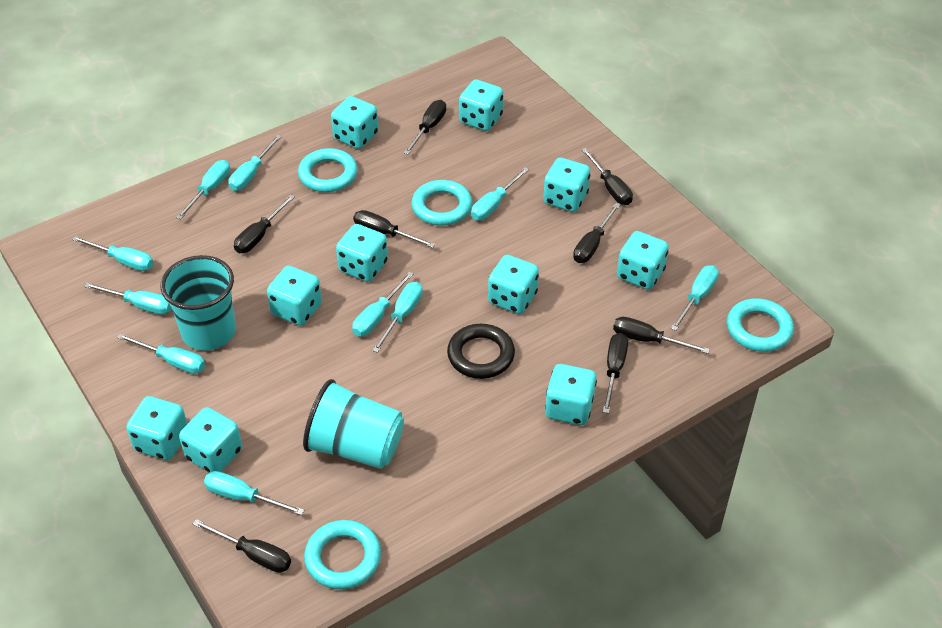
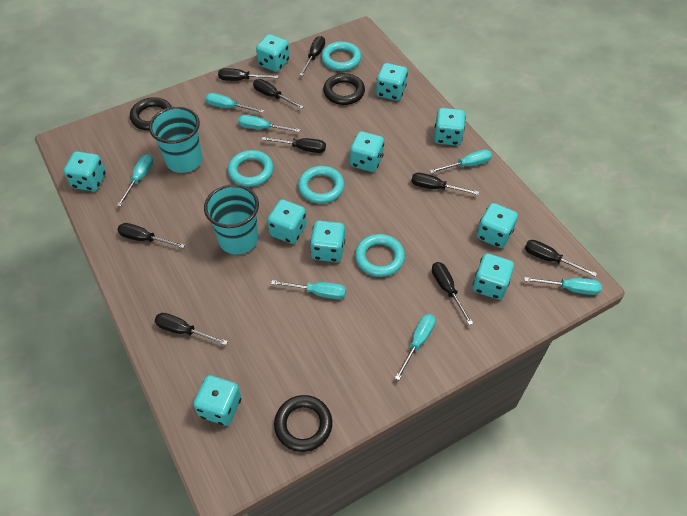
black ring: 1 -> 3
black screwdriver: 8 -> 9
turquoise screwdriver: 10 -> 7

